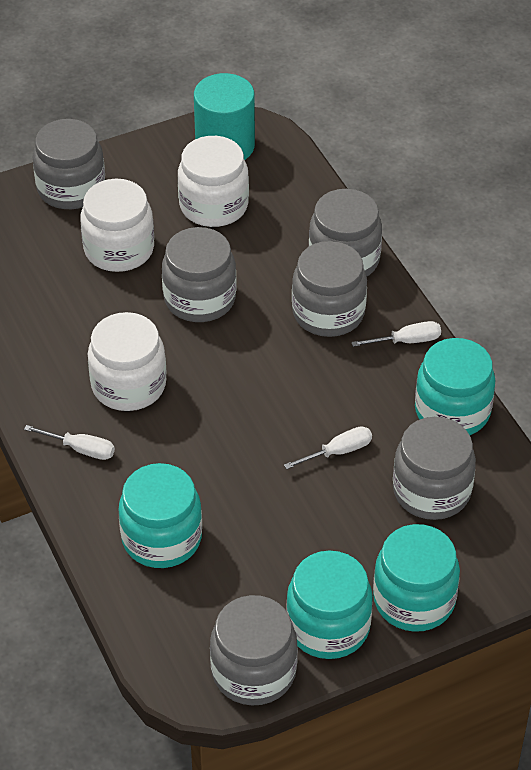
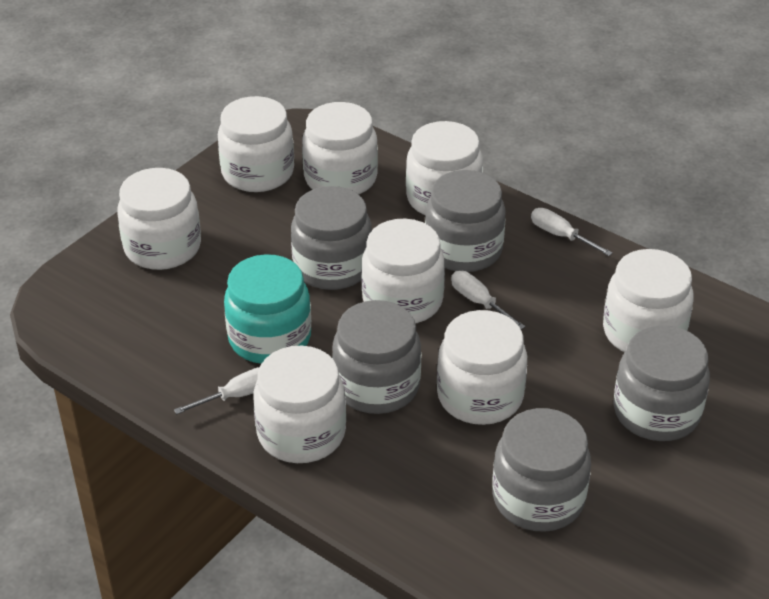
grey jar: 6 -> 5
turquoise cylinder: 1 -> 0
turquoise jar: 4 -> 1
white jar: 3 -> 8

